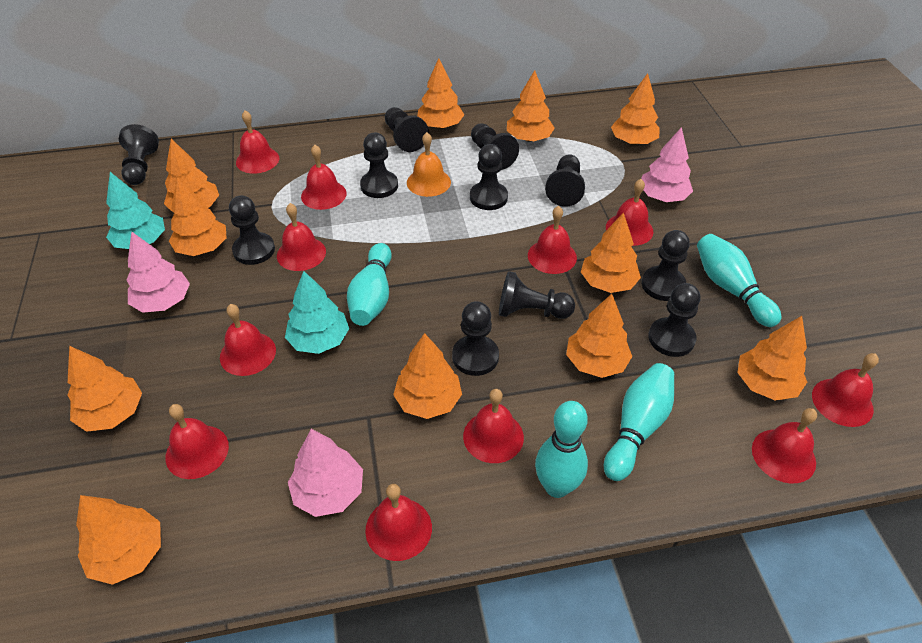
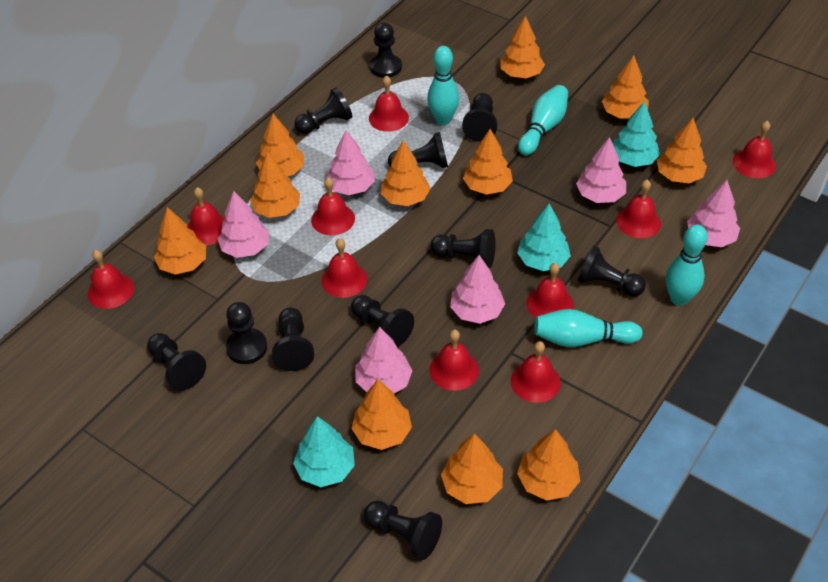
orange bell: 1 -> 0
pink tree: 3 -> 6
red bell: 11 -> 10
turquoise tree: 2 -> 3

